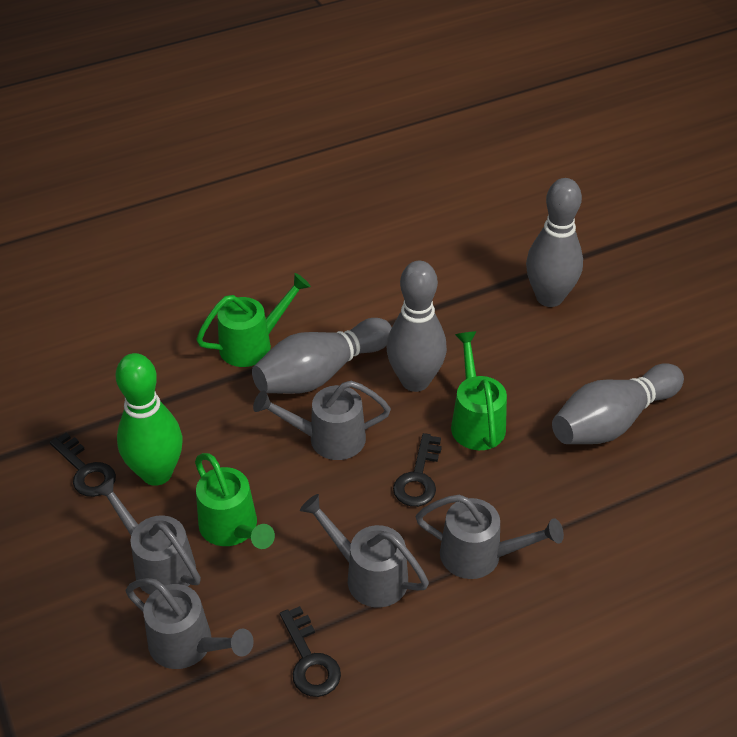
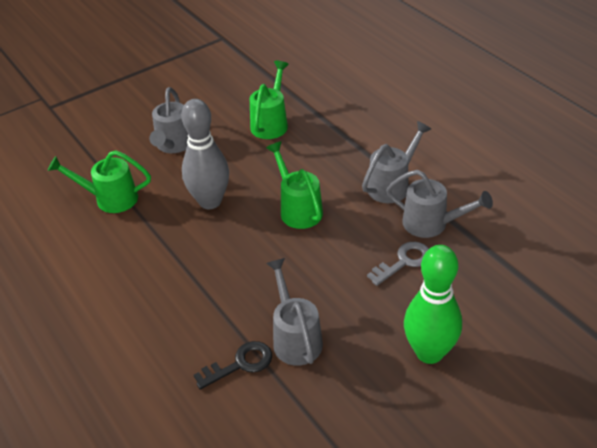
black key: 3 -> 1
grey bowling pin: 4 -> 1
grey key: 0 -> 1
grey watering can: 5 -> 4

